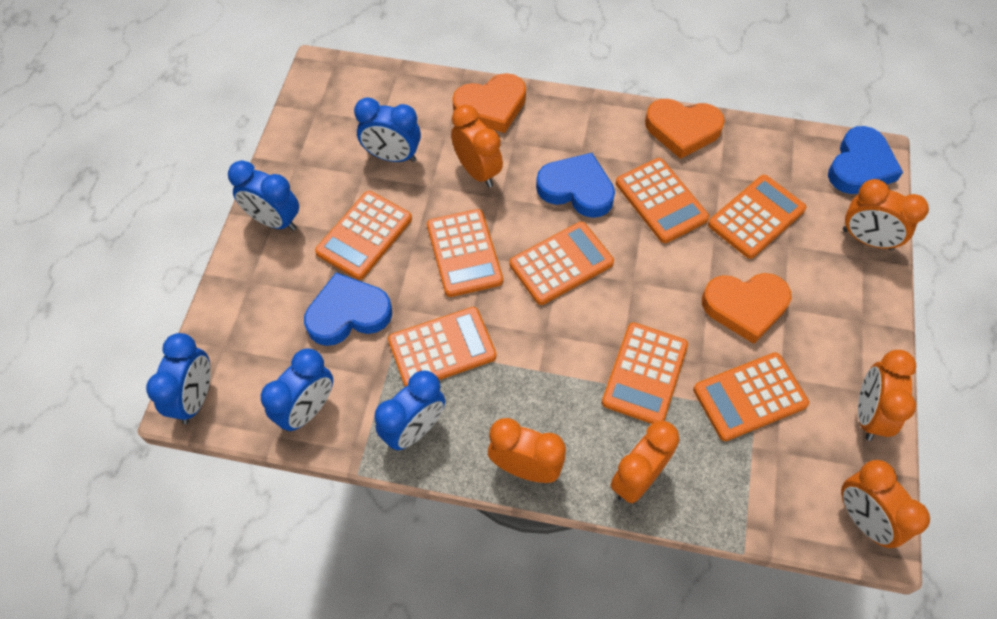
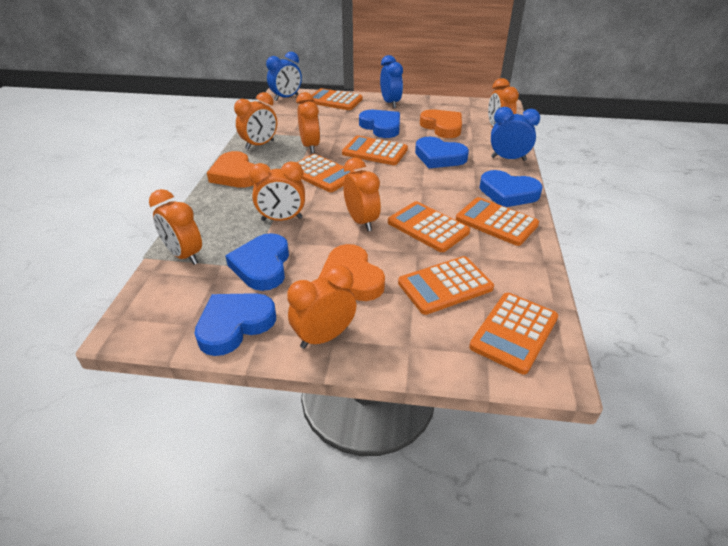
blue clock: 5 -> 3
blue heart: 3 -> 5
orange calculator: 8 -> 7
orange clock: 6 -> 7

